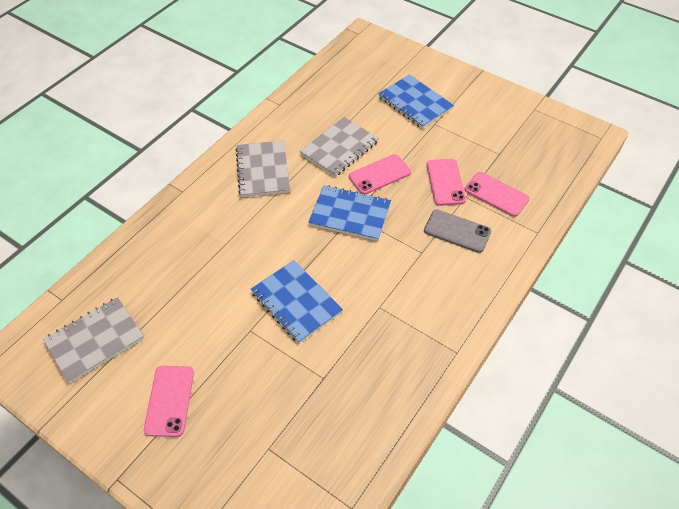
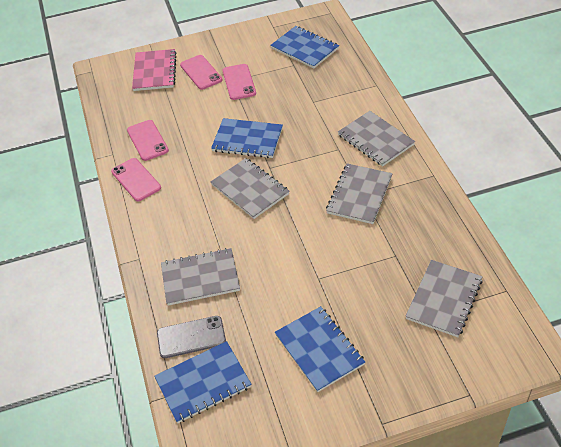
blue notebook: 3 -> 4
grey notebook: 3 -> 5
pink notebook: 0 -> 1

